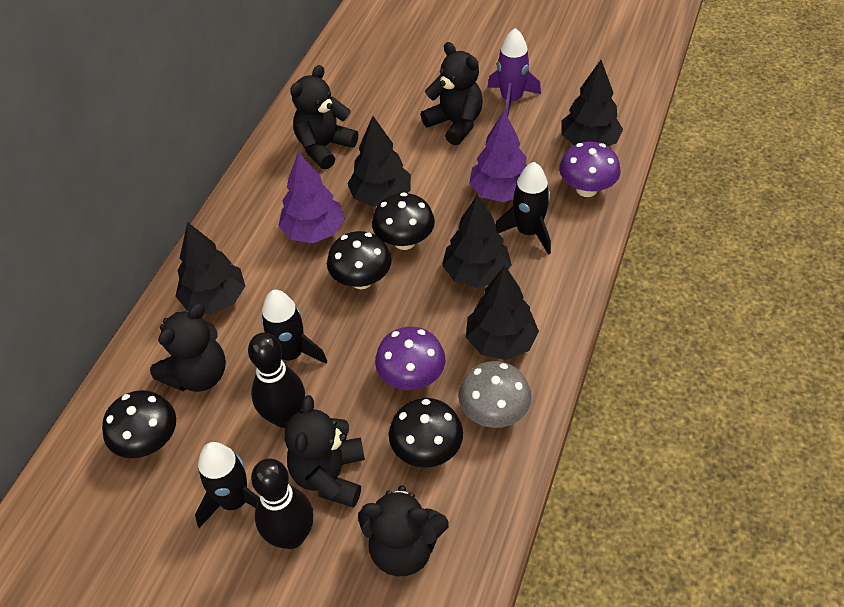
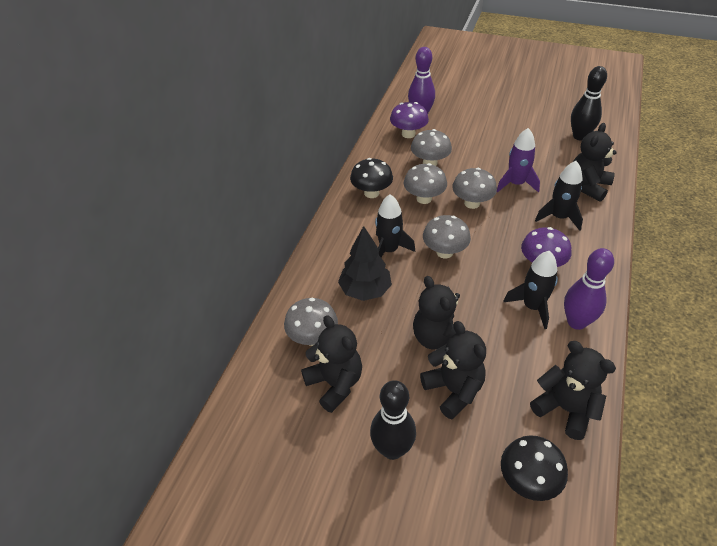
black mushroom: 4 -> 2
black tree: 5 -> 1
grey mushroom: 1 -> 5
purple bowling pin: 0 -> 2
purple tree: 2 -> 0

